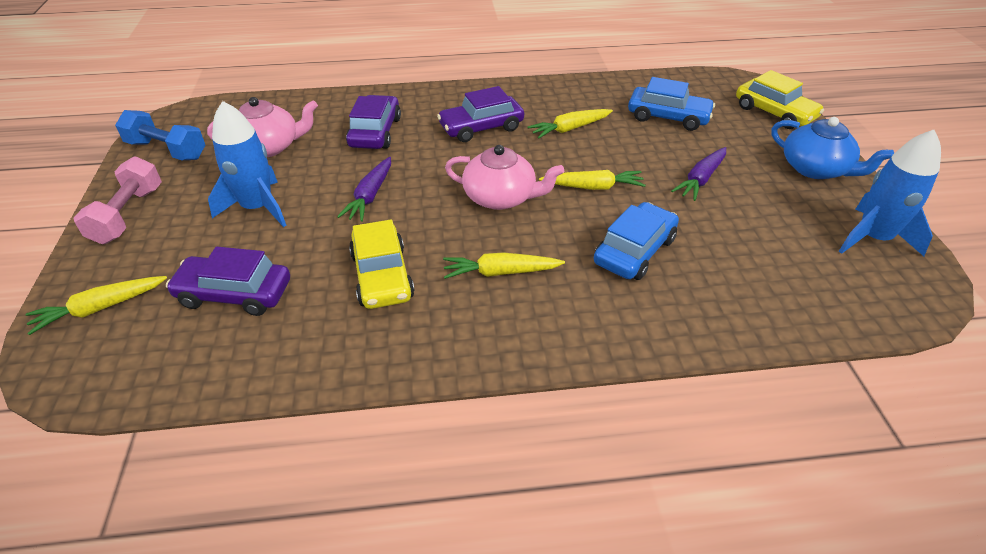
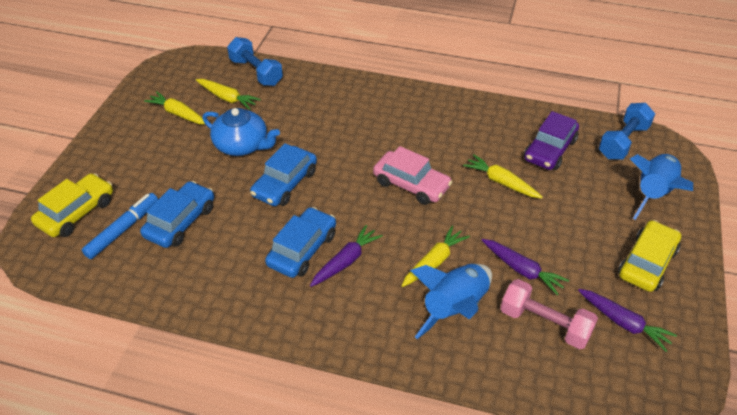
blue car: 2 -> 3
blue dumbbell: 1 -> 2
blue marker: 0 -> 1
pink car: 0 -> 1
pink teapot: 2 -> 0
purple car: 3 -> 1
purple carrot: 2 -> 3

